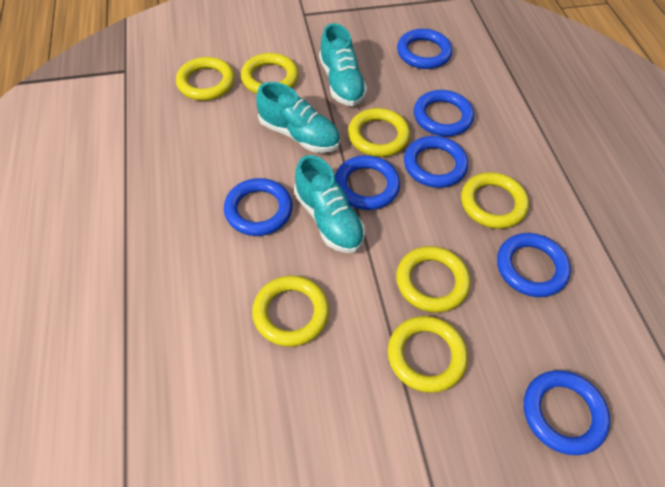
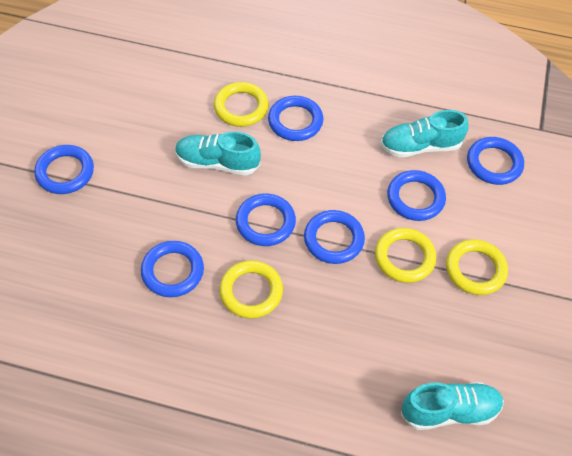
yellow ring: 7 -> 4

